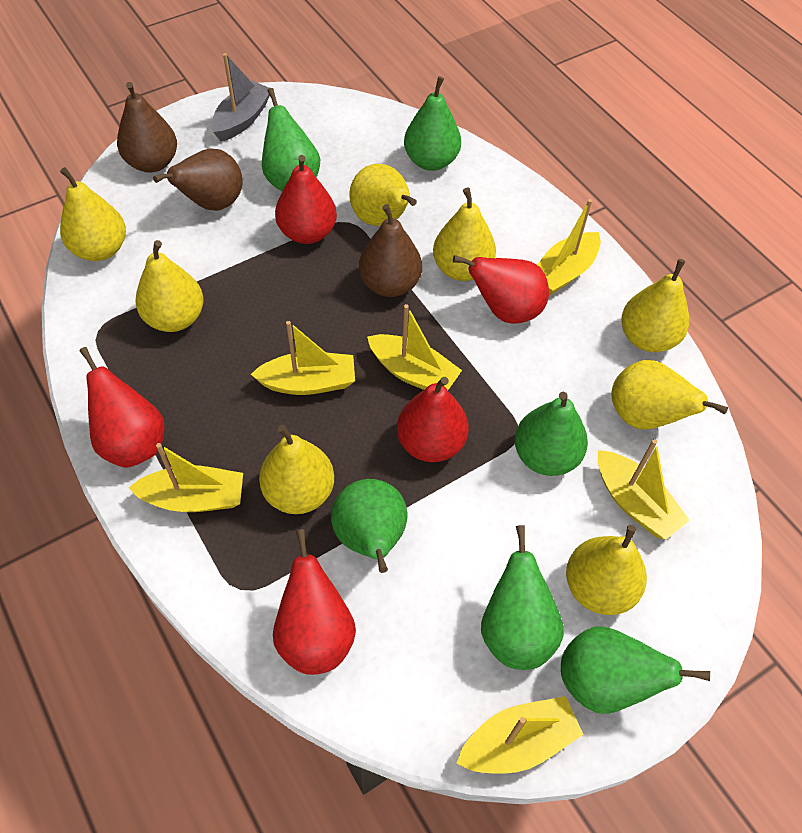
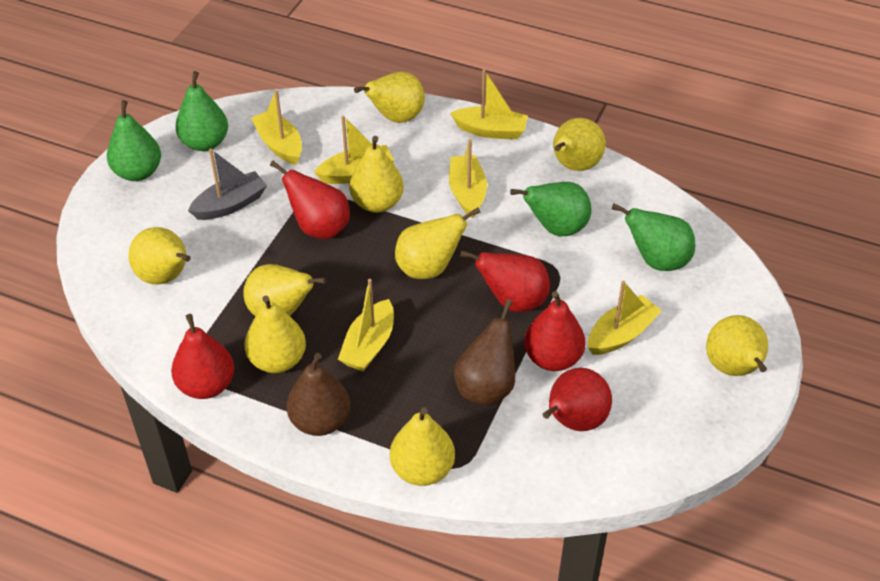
brown pear: 3 -> 2
green pear: 6 -> 4
yellow pear: 8 -> 9

